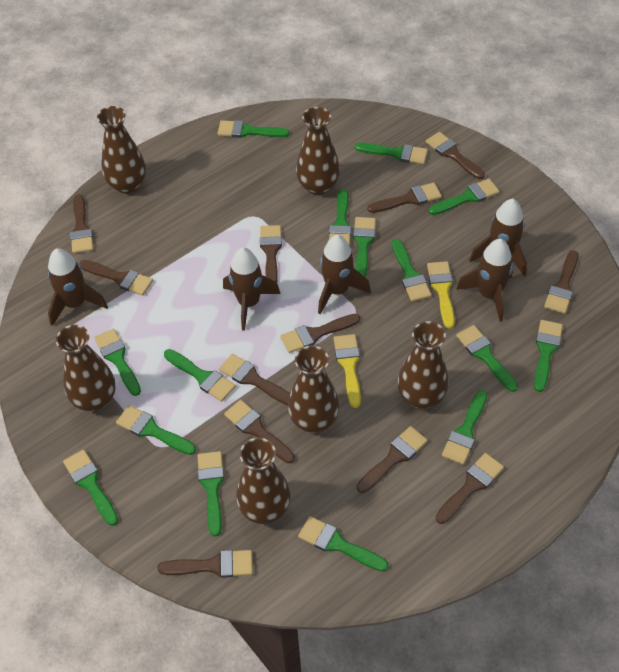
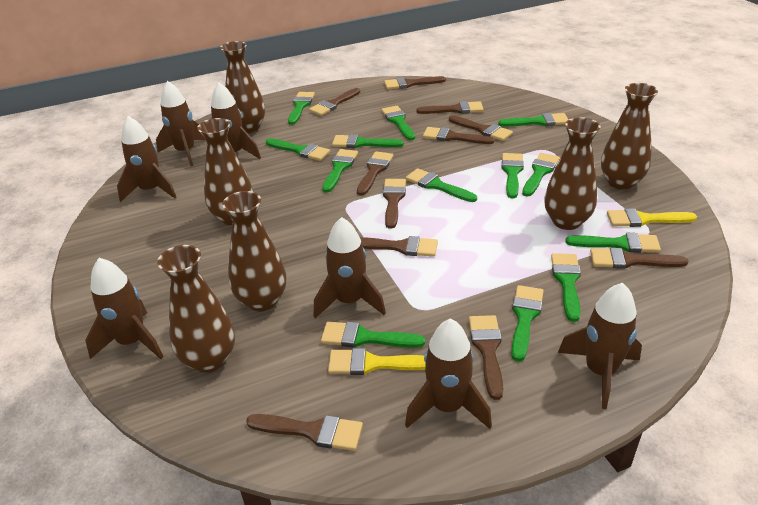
brown brush: 12 -> 11
brown rocket: 5 -> 7
green brush: 15 -> 13

